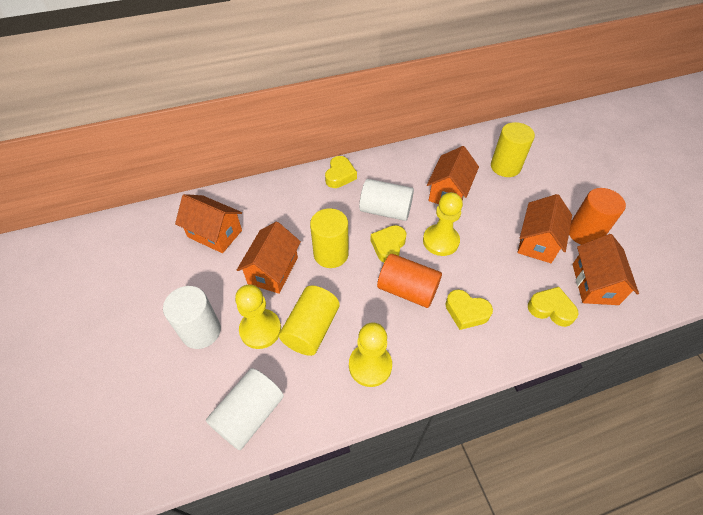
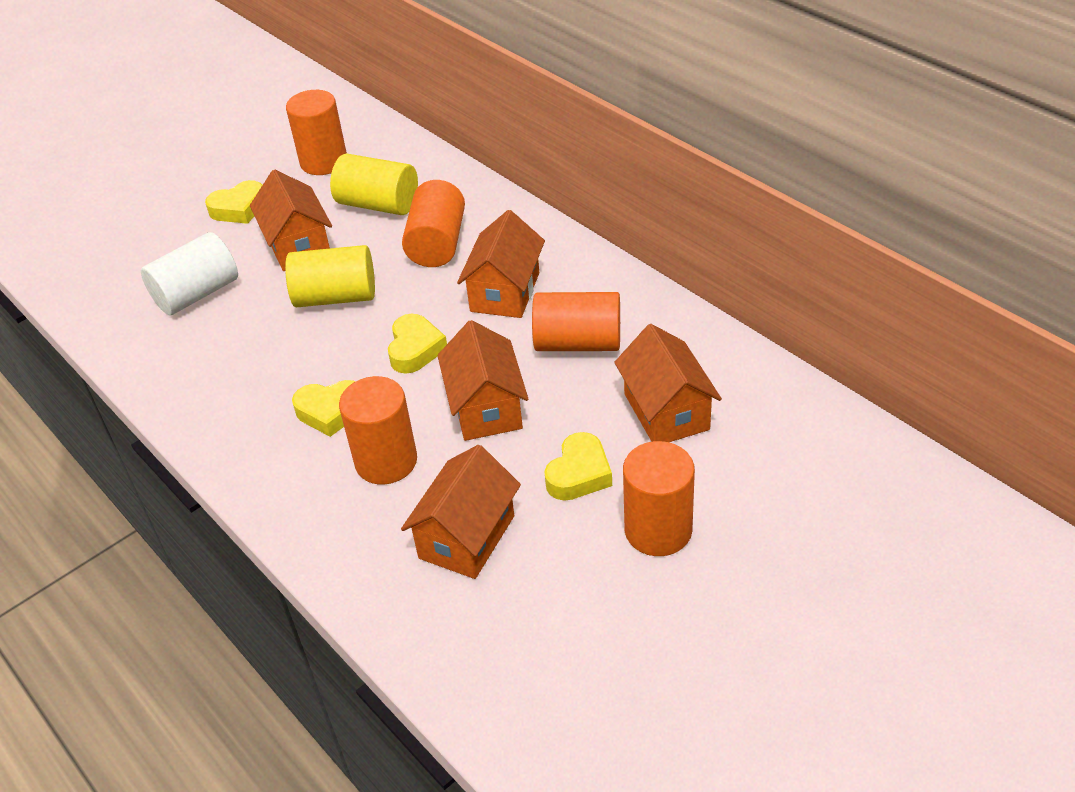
orange cylinder: 2 -> 5
white cylinder: 3 -> 1
yellow cylinder: 3 -> 2
yellow pawn: 3 -> 0

